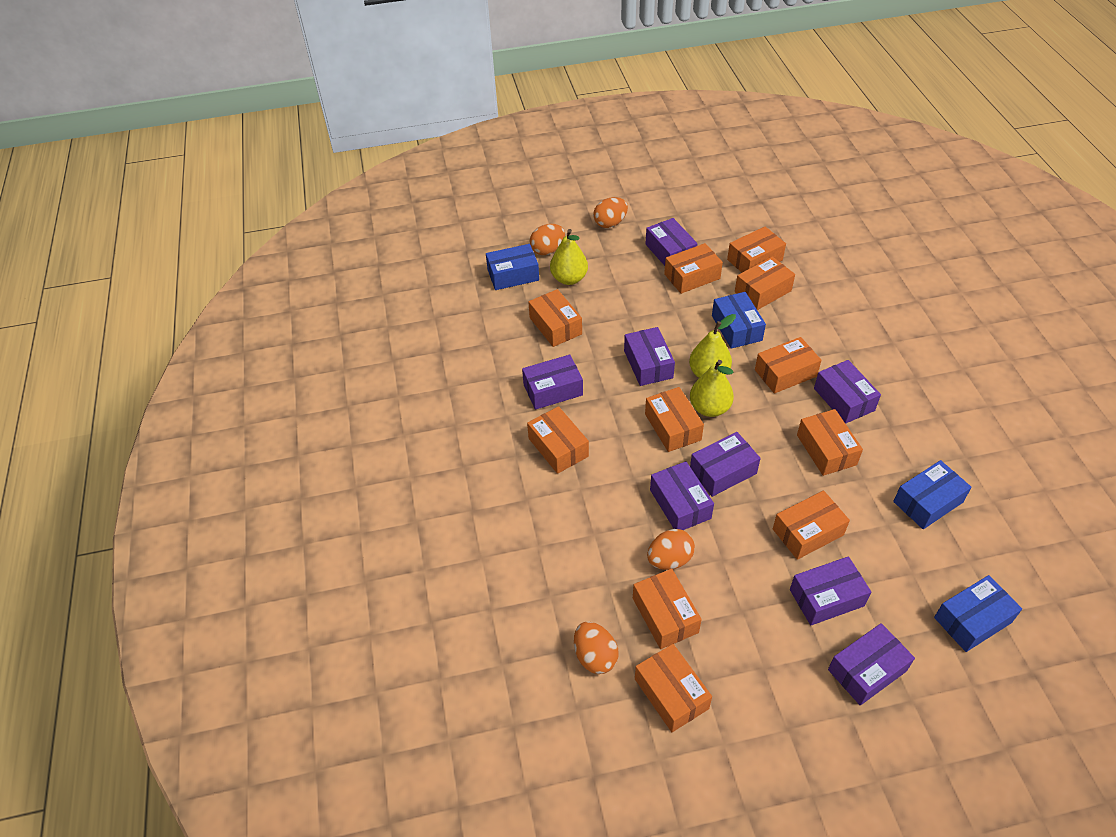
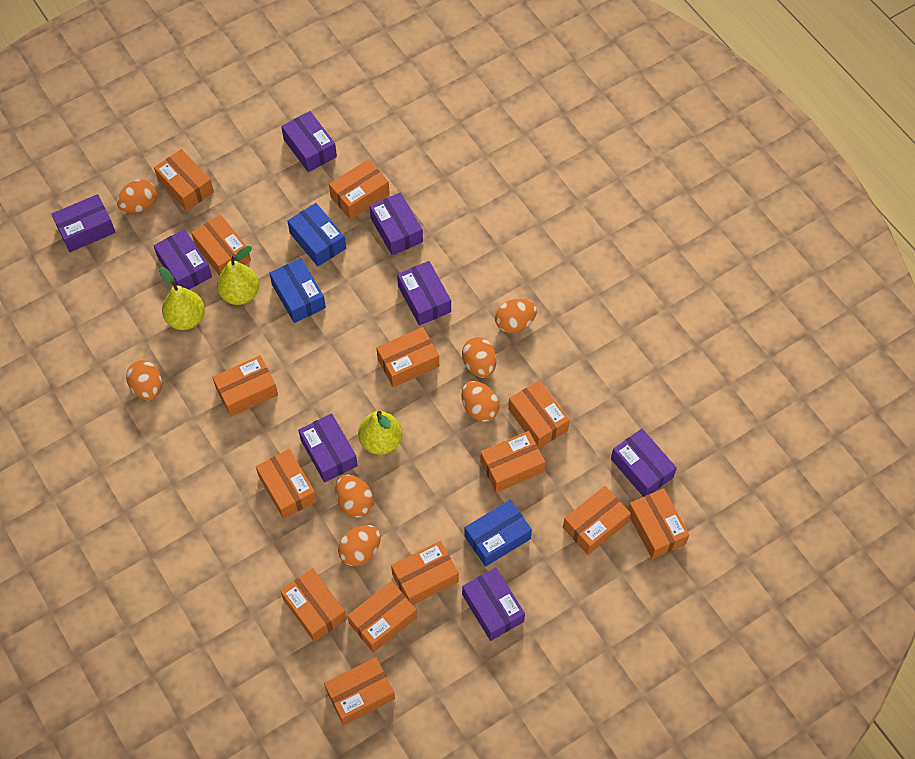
blue box: 4 -> 3
orange box: 11 -> 14
orange egg: 4 -> 7

